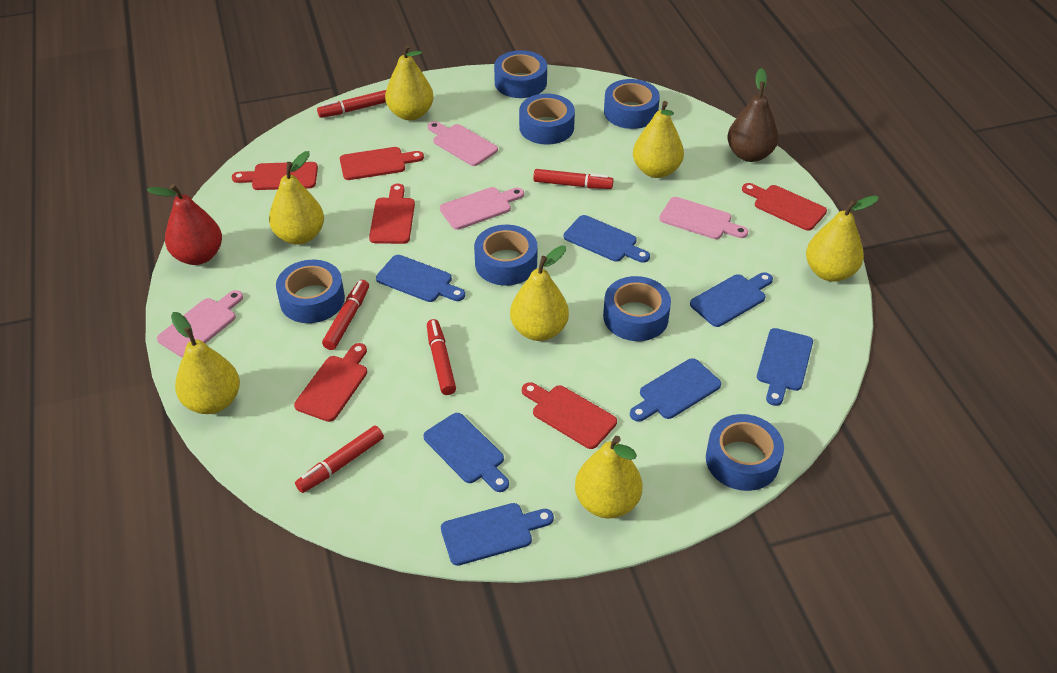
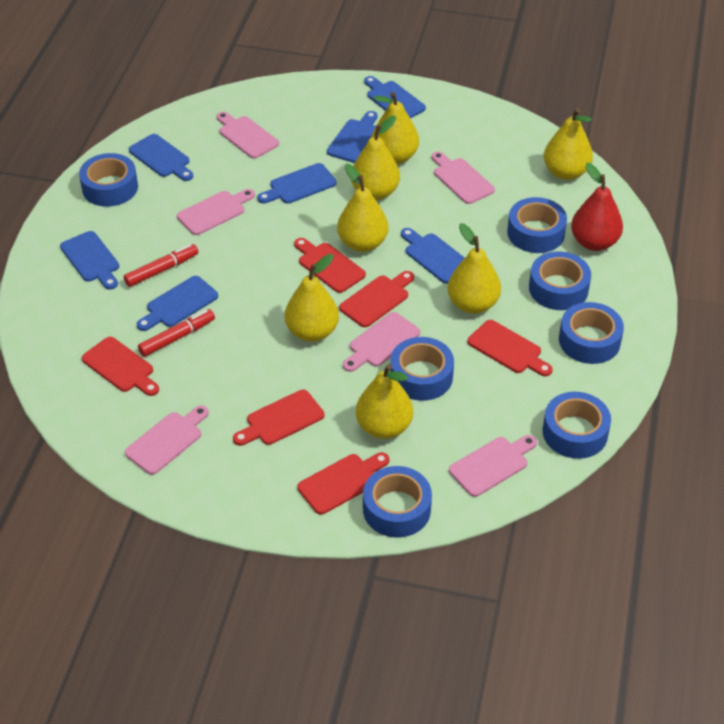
brown pear: 1 -> 0
pink cutting board: 4 -> 6
red marker: 5 -> 2

